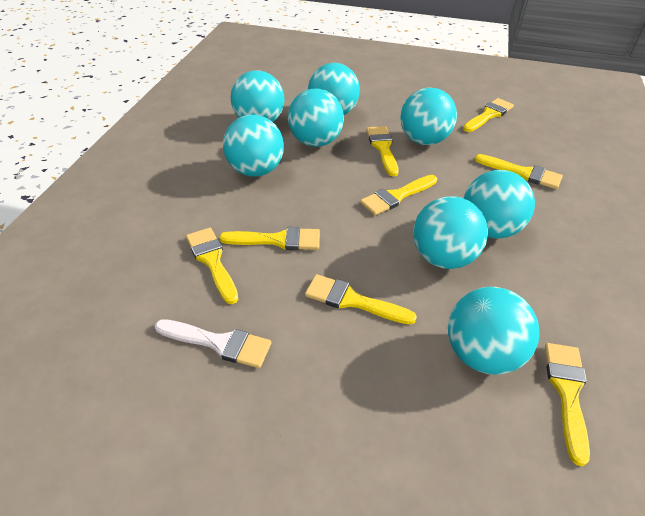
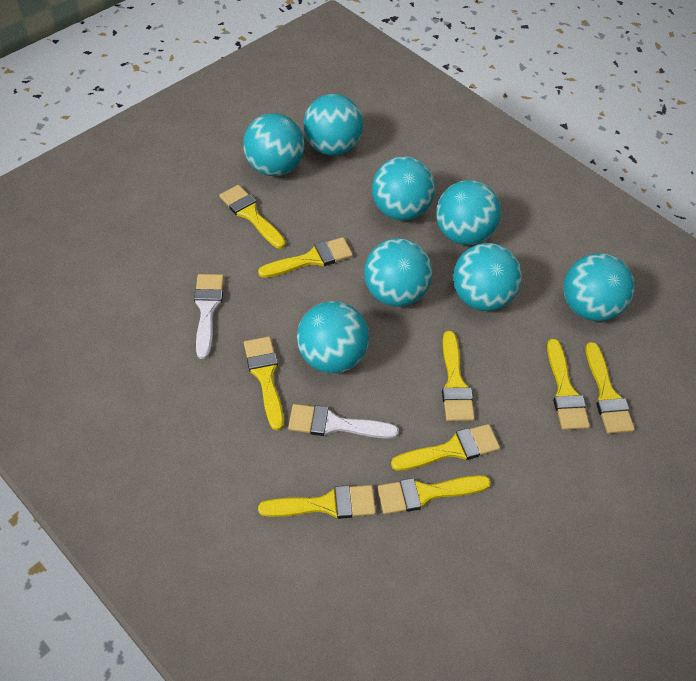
white brush: 1 -> 2
yellow brush: 8 -> 9

